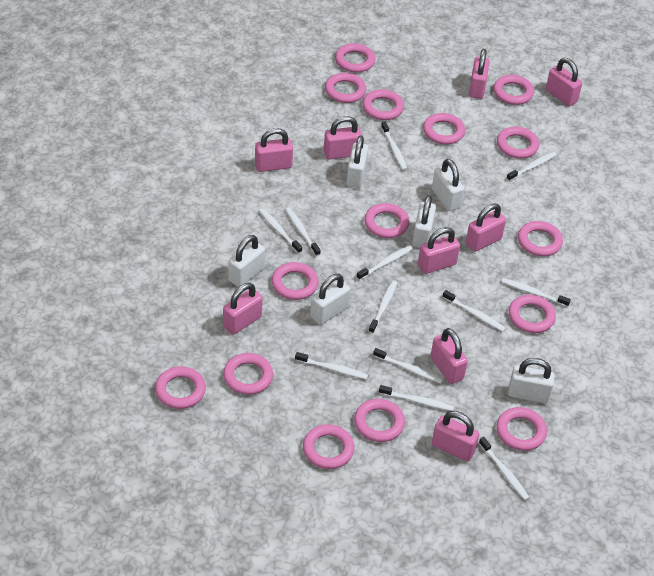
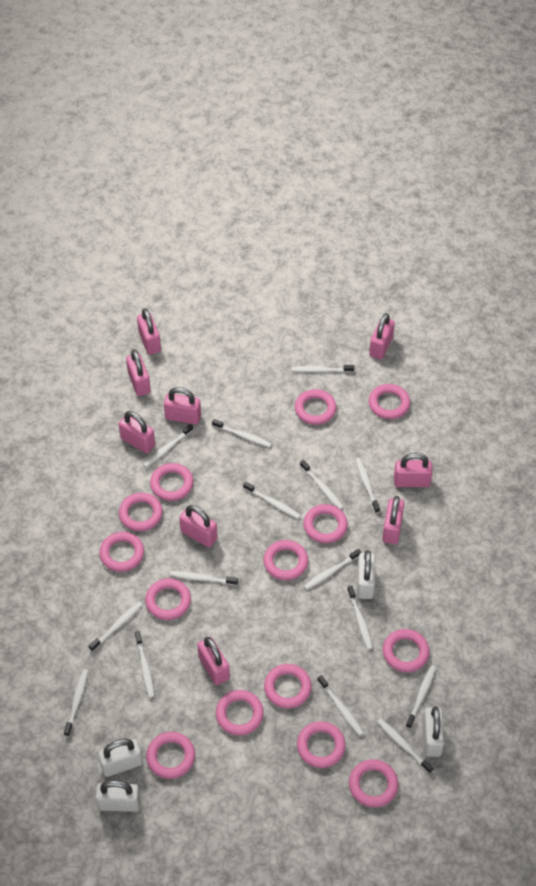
pink ring: 15 -> 14
white padlock: 6 -> 4
white toothbrush: 12 -> 15

